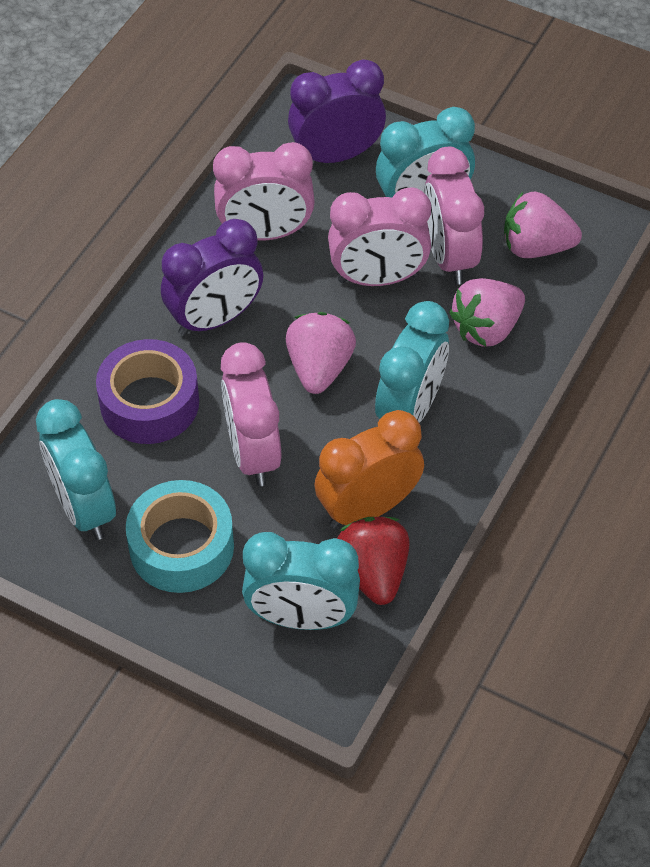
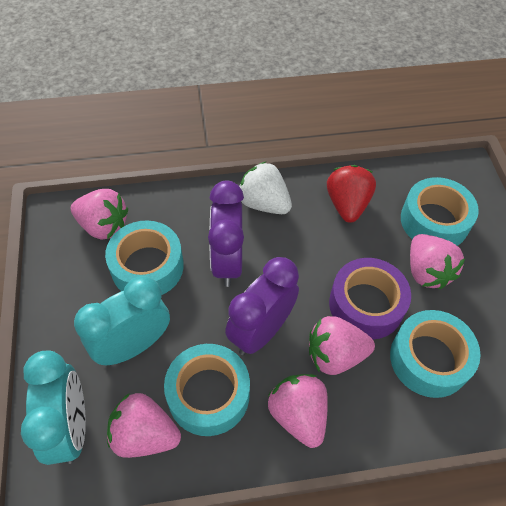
orange clock: 1 -> 0
pink clock: 4 -> 0
pink strawberry: 3 -> 5
turquoise clock: 4 -> 2
turquoise tape: 1 -> 4
white strawberry: 0 -> 1

